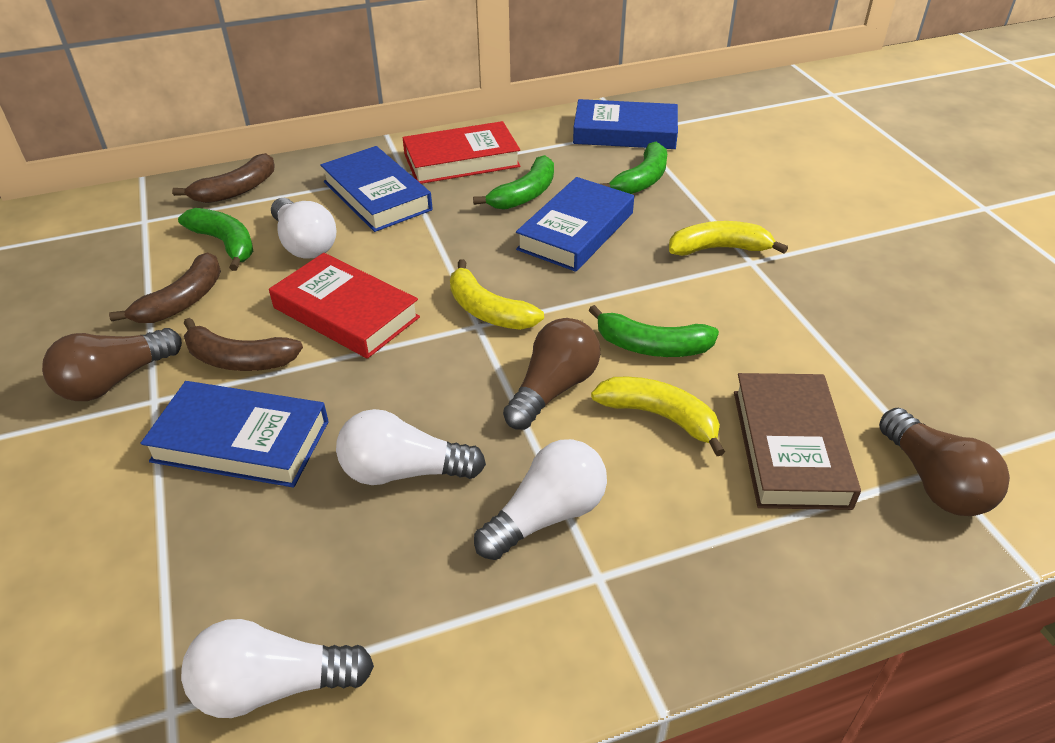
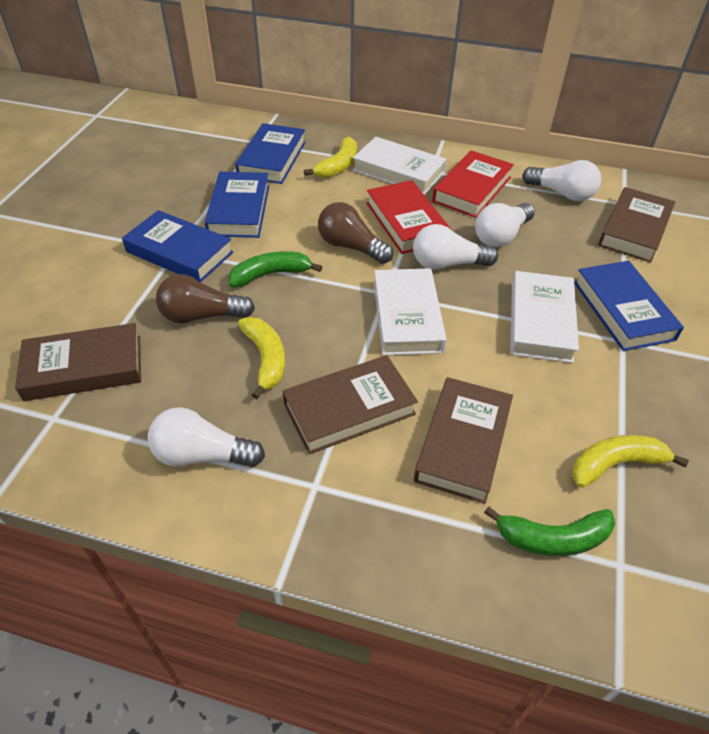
brown banana: 3 -> 0
brown book: 1 -> 4
brown light bulb: 3 -> 2
green banana: 4 -> 2
white book: 0 -> 3

